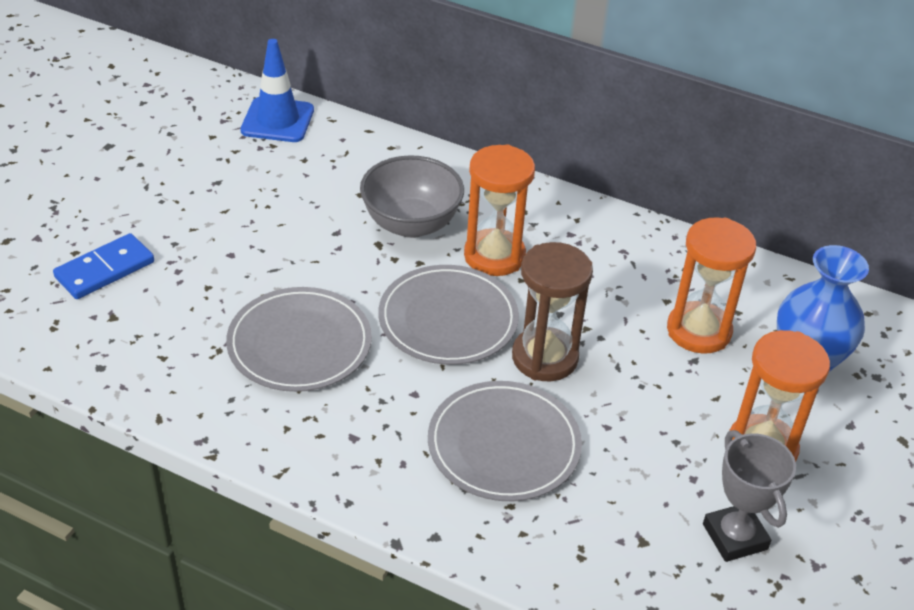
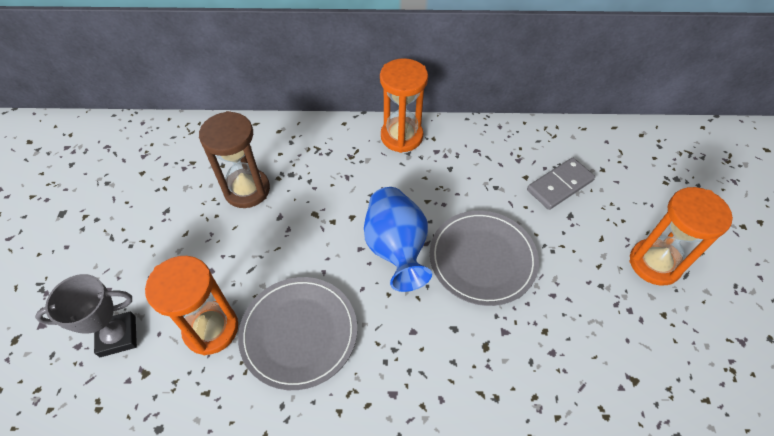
blue domino: 1 -> 0
blue traffic cone: 1 -> 0
grey bowl: 1 -> 0
grey domino: 0 -> 1
grey plate: 3 -> 2

